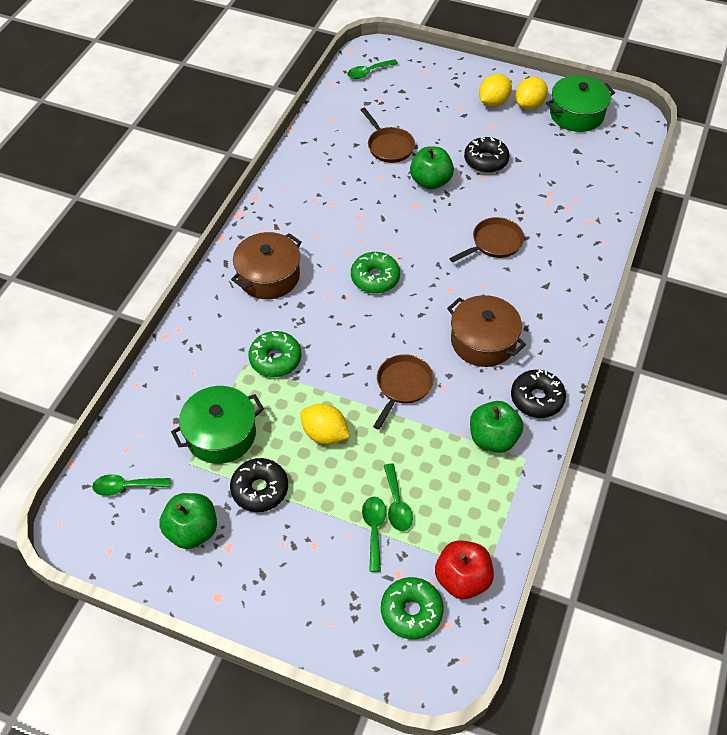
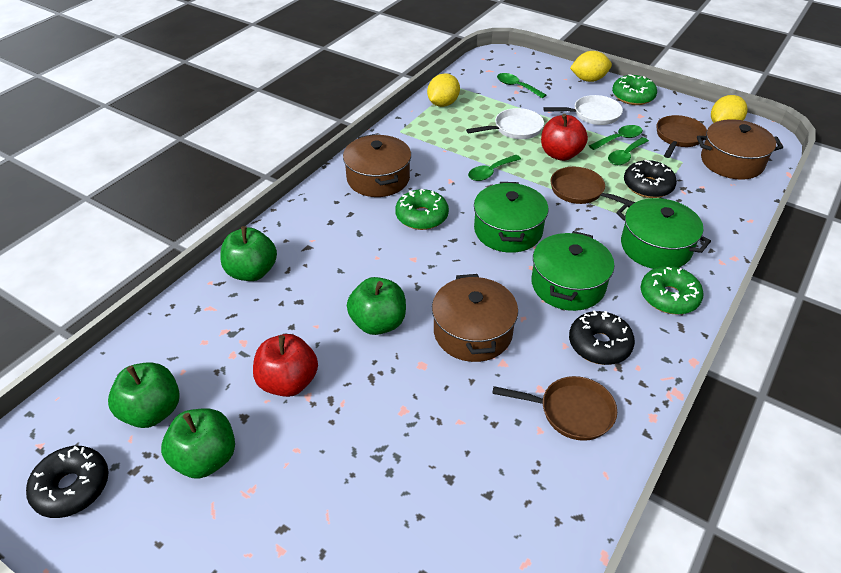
brown pot: 2 -> 3
green apple: 3 -> 4
green pot: 2 -> 3
red apple: 1 -> 2
white pan: 0 -> 2

